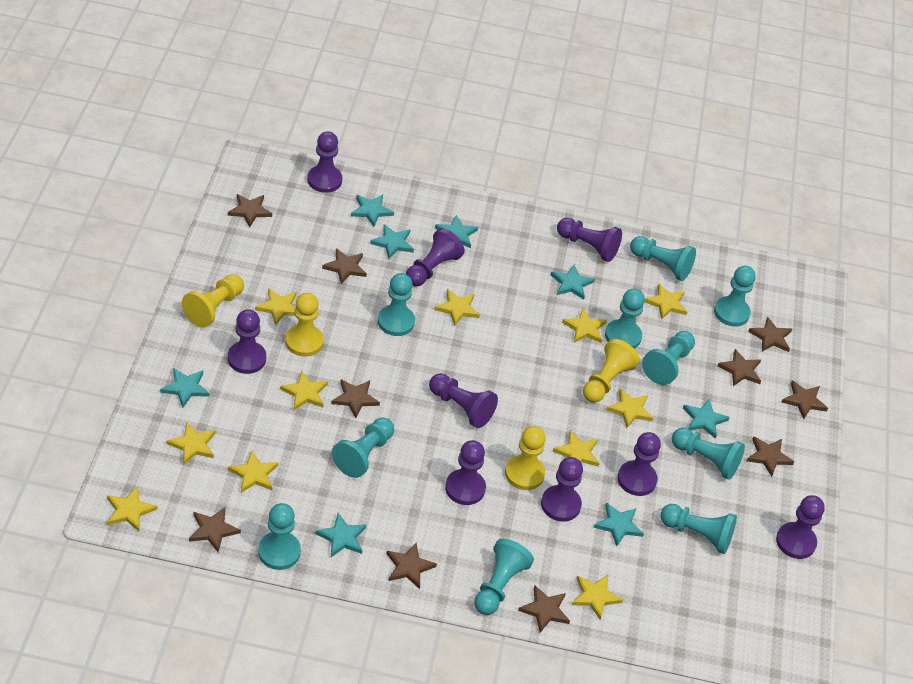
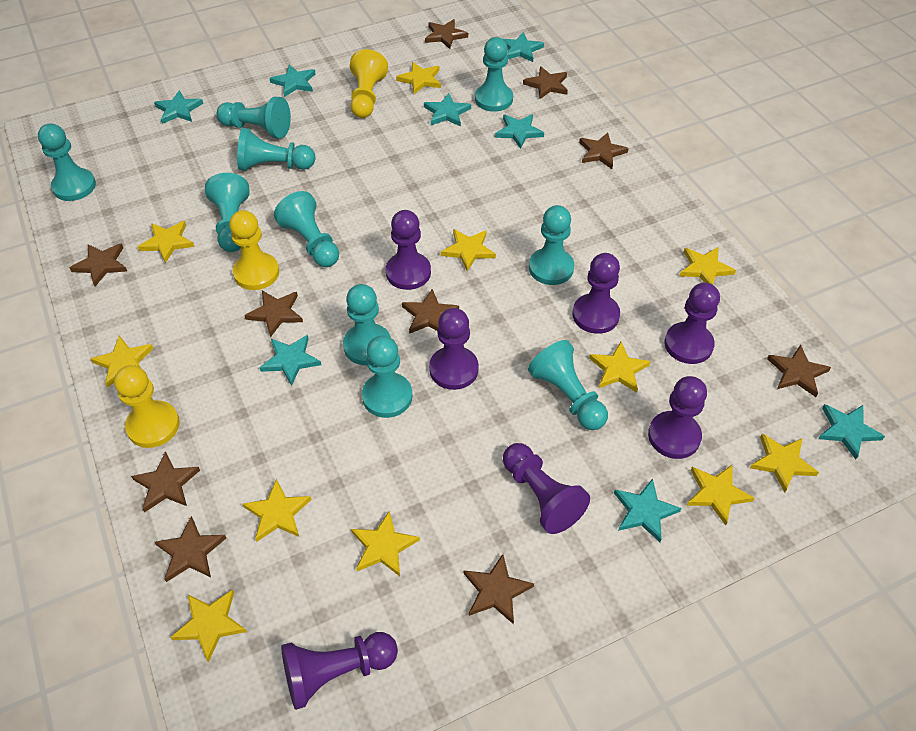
purple pawn: 9 -> 7
yellow pawn: 4 -> 3

